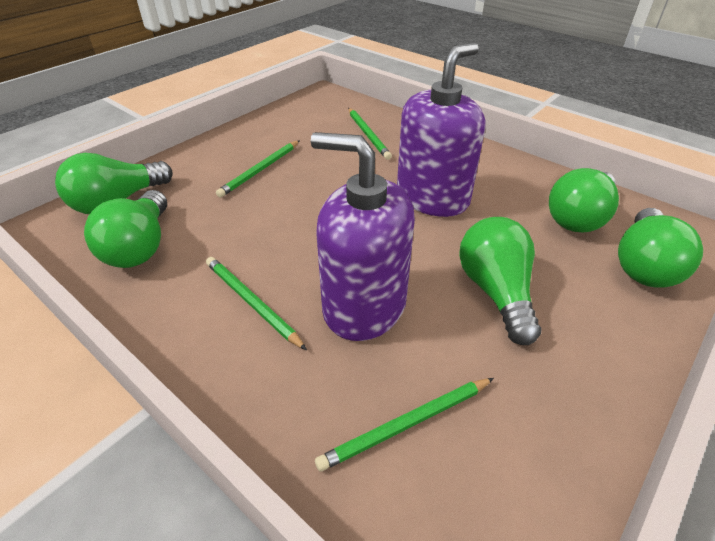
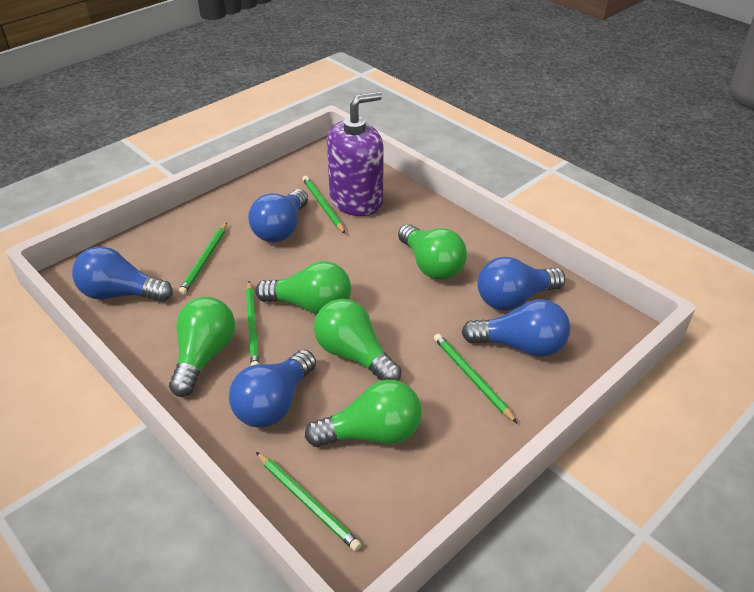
blue light bulb: 0 -> 5
green pencil: 4 -> 5
purple soap dispenser: 2 -> 1

